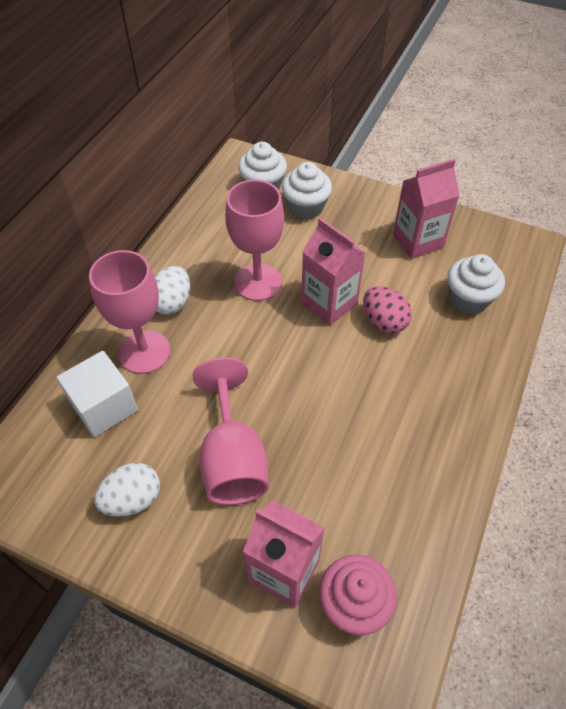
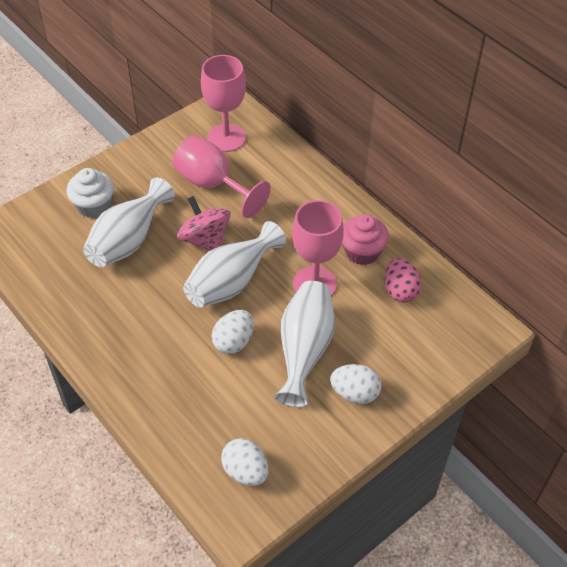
pink carton: 3 -> 0
pink spinning top: 0 -> 1
white cube: 1 -> 0
white cupcake: 3 -> 1
white egg: 2 -> 3
white vase: 0 -> 3

